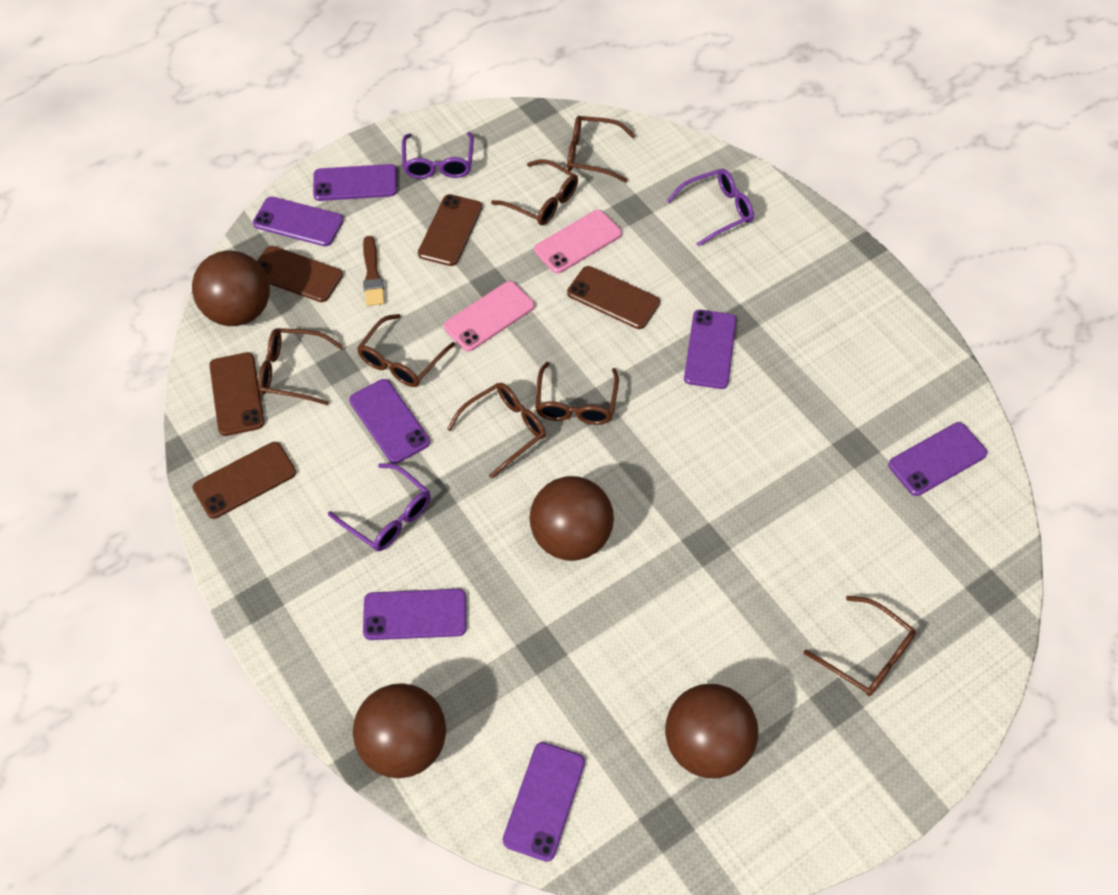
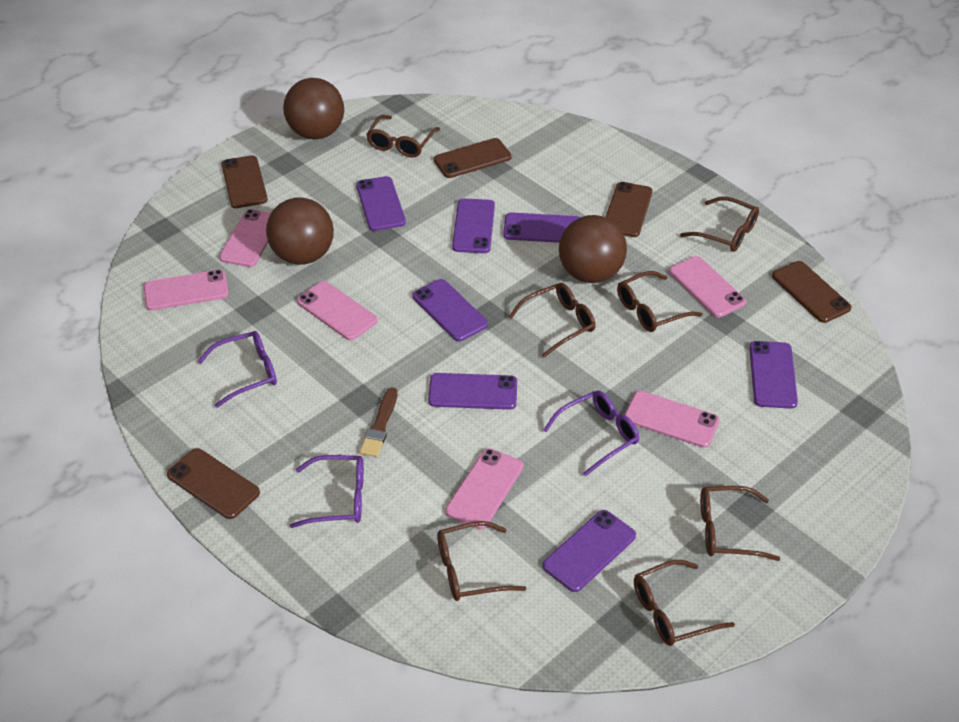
brown ball: 4 -> 3
pink phone: 2 -> 6

